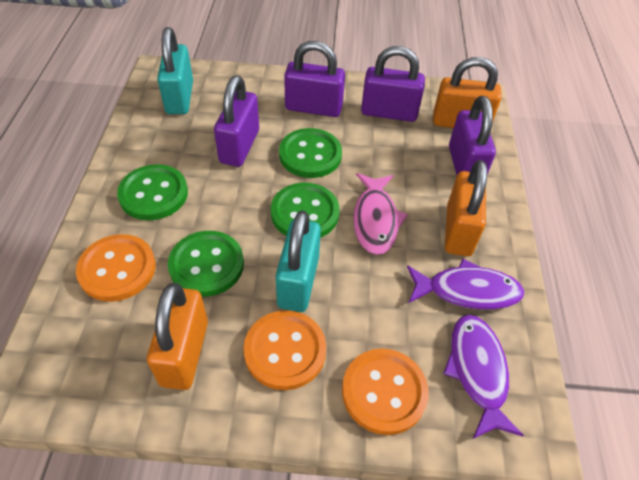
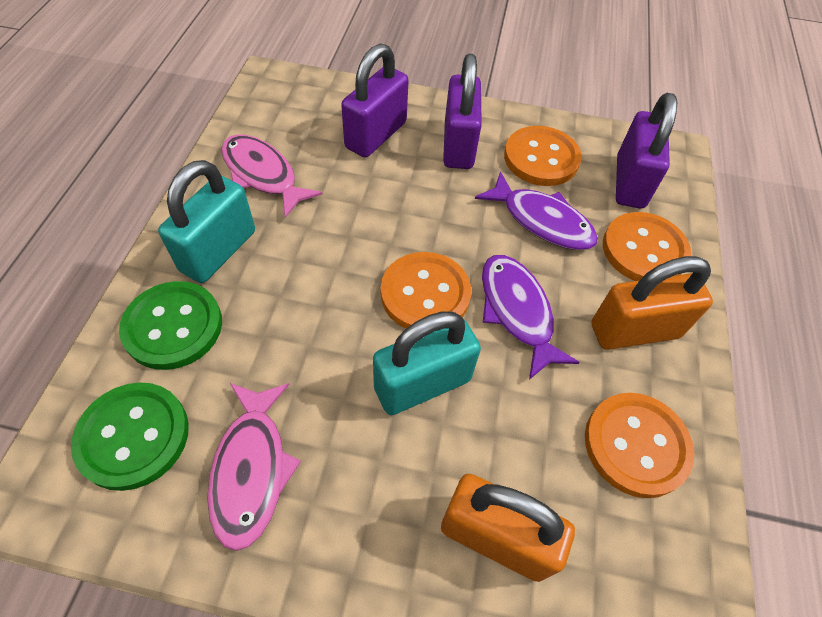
green button: 4 -> 2
orange button: 3 -> 4
orange padlock: 3 -> 2
pink fish: 1 -> 2
purple padlock: 4 -> 3

